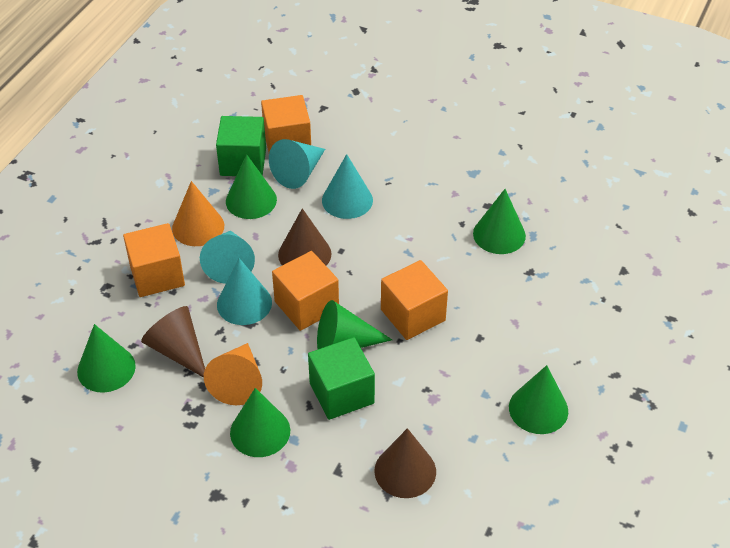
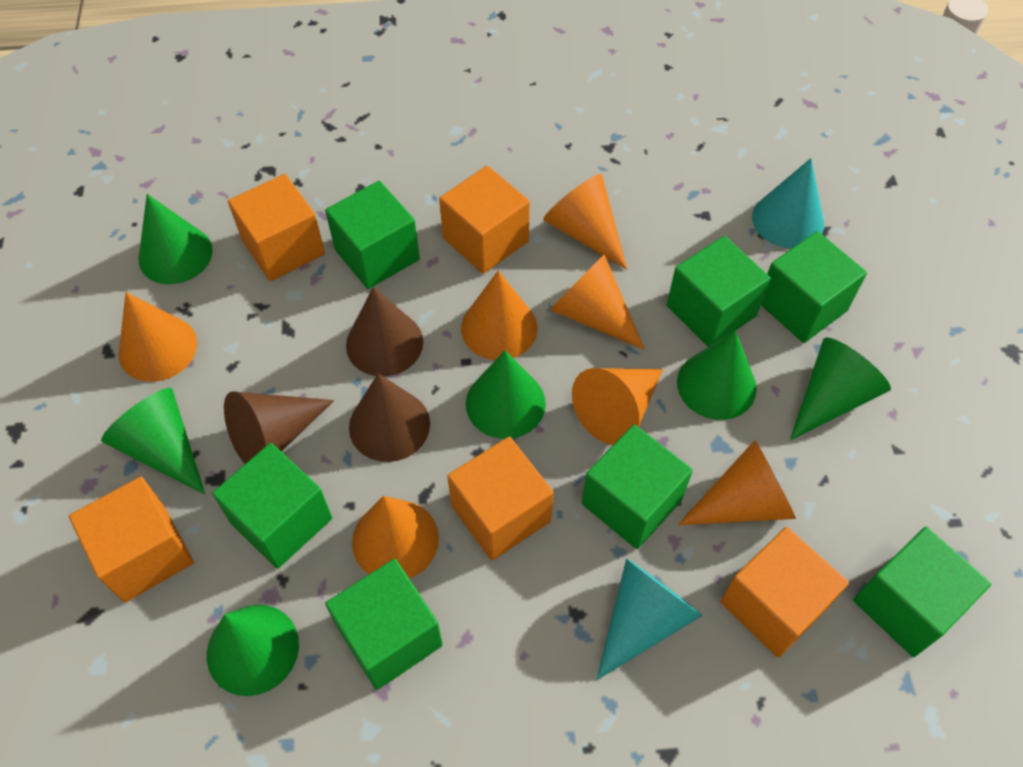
green cube: 2 -> 7
orange cone: 2 -> 7
orange cube: 4 -> 5
turquoise cone: 4 -> 2

